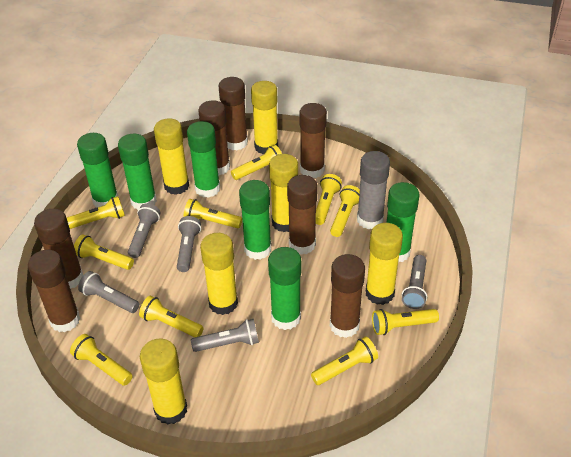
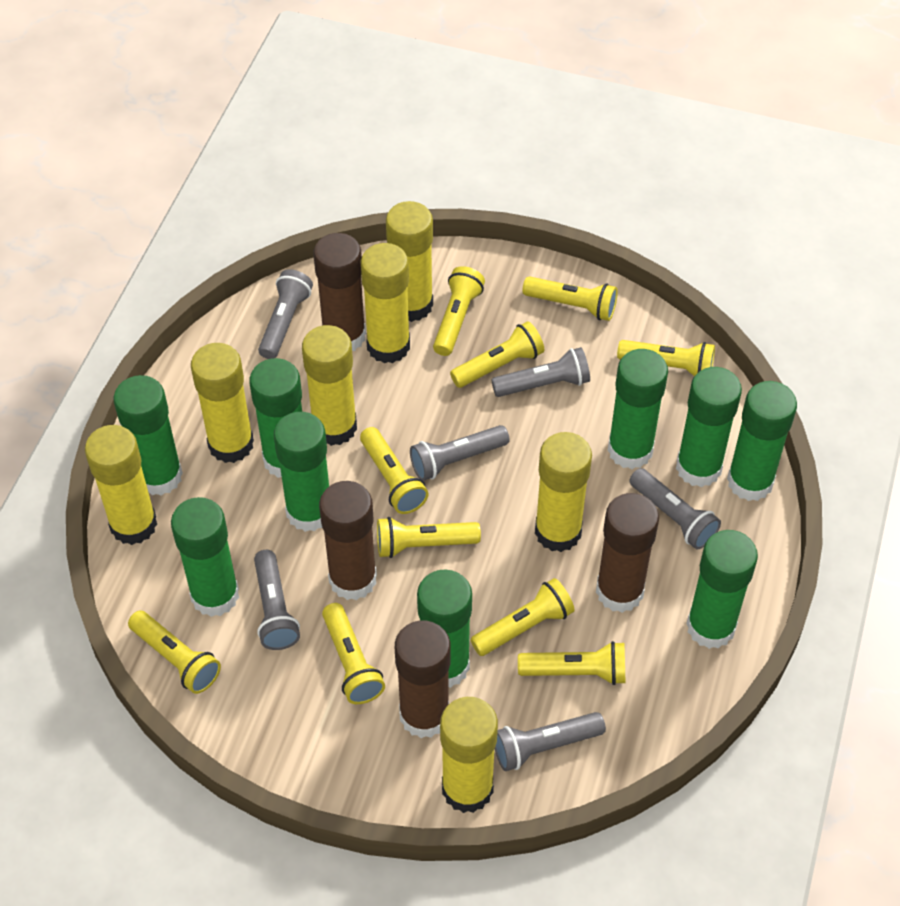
brown glue stick: 7 -> 4
green glue stick: 6 -> 9
grey flashlight: 5 -> 6
grey glue stick: 1 -> 0
yellow glue stick: 6 -> 7

